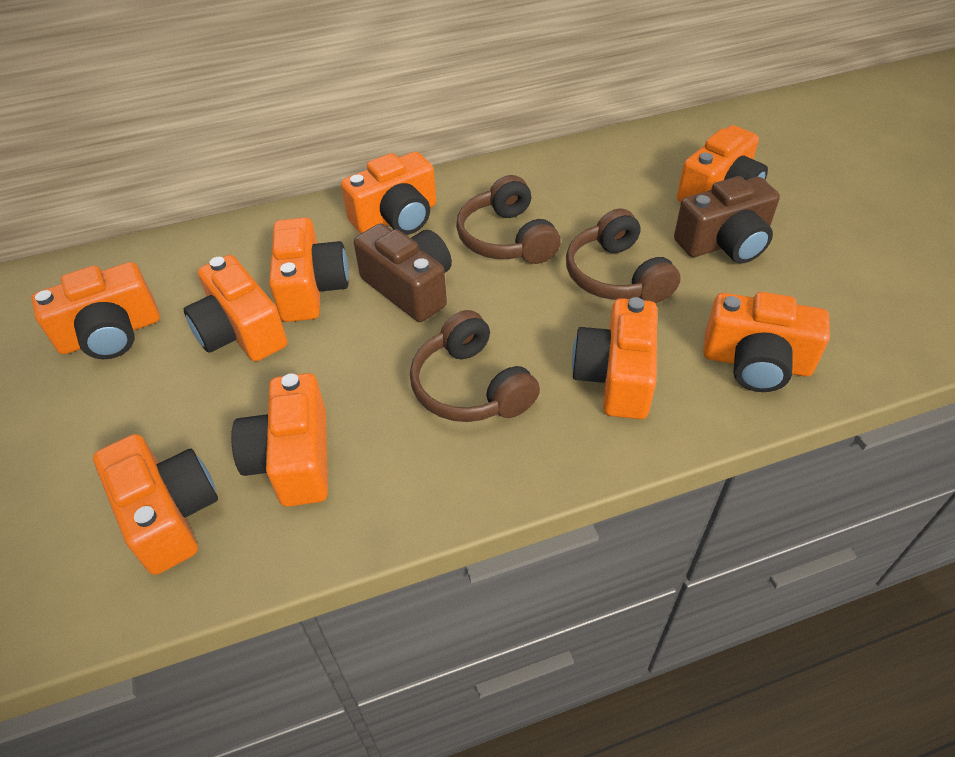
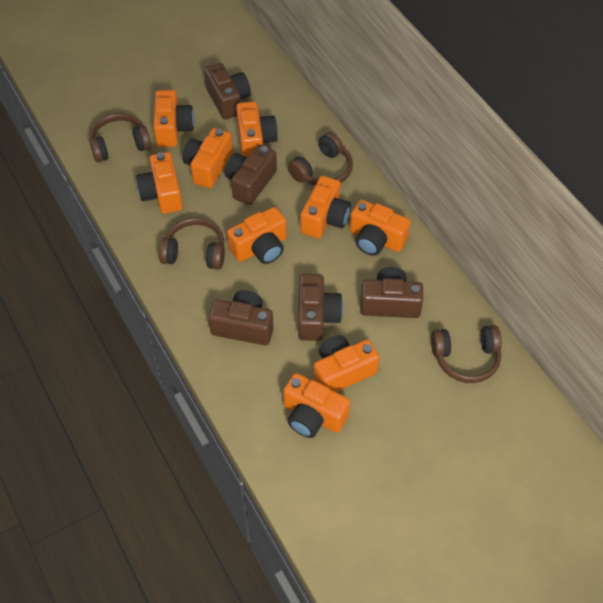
brown camera: 2 -> 5
brown headphones: 3 -> 4

